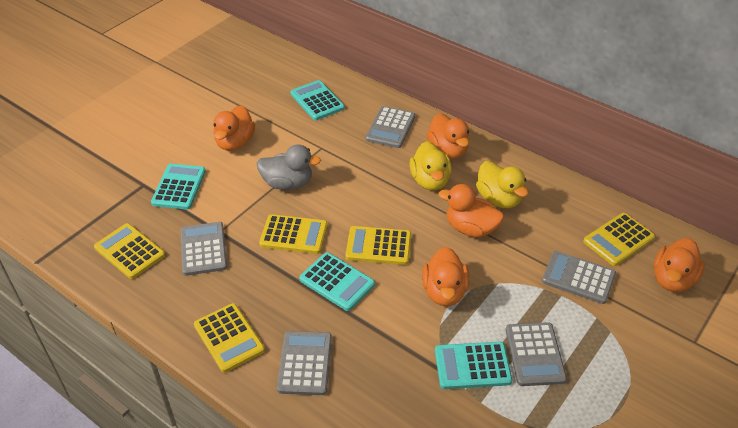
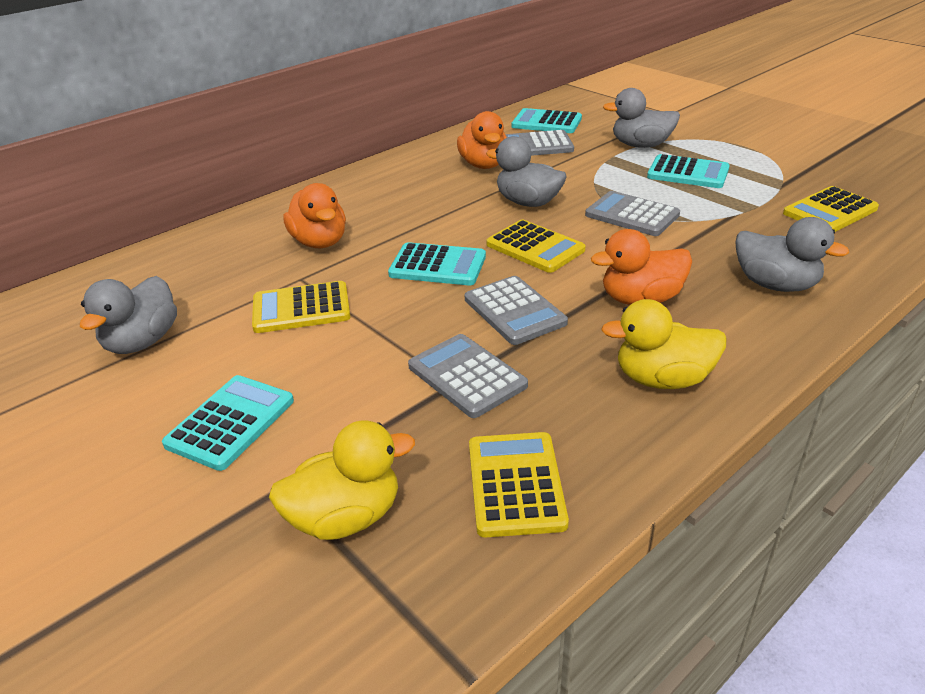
grey calculator: 5 -> 4
grey duck: 1 -> 4
orange duck: 5 -> 3
yellow calculator: 5 -> 4

